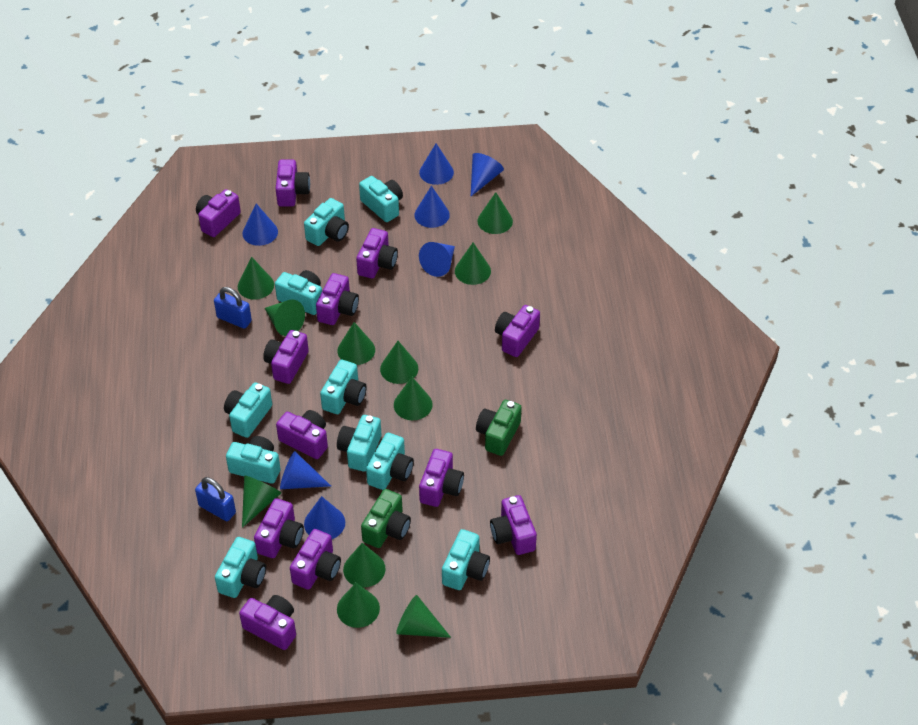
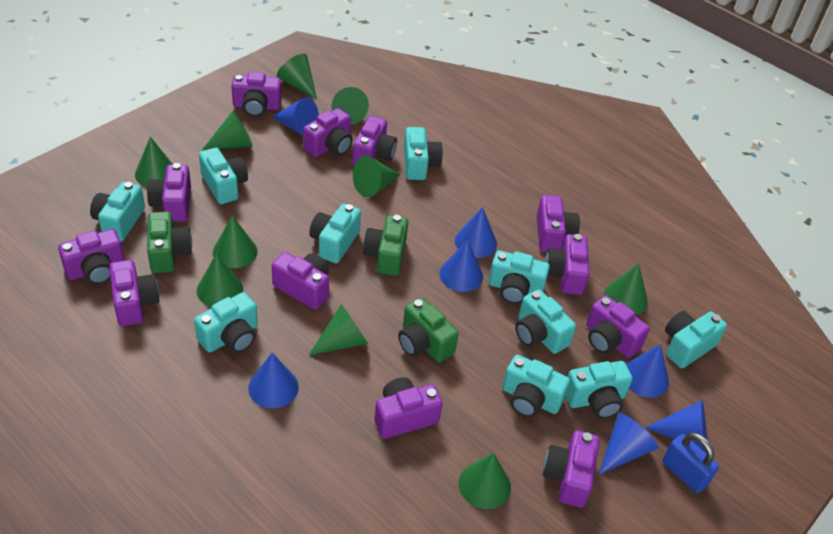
blue padlock: 2 -> 1
green camera: 2 -> 3
green cone: 11 -> 10

